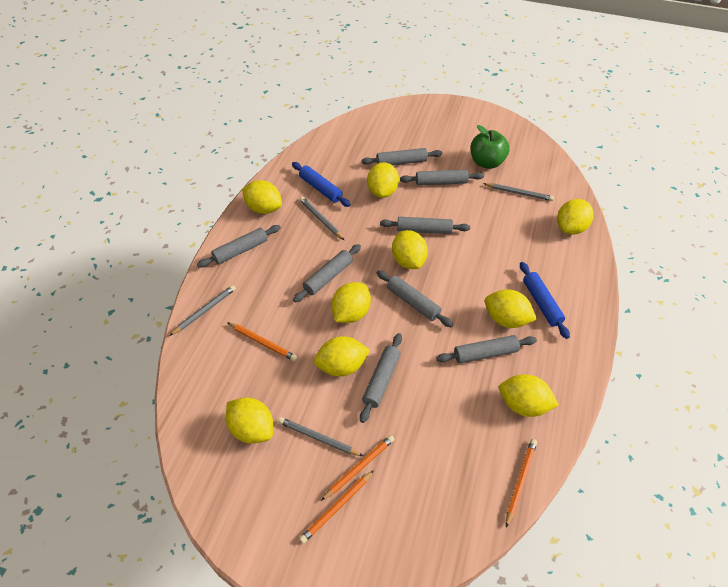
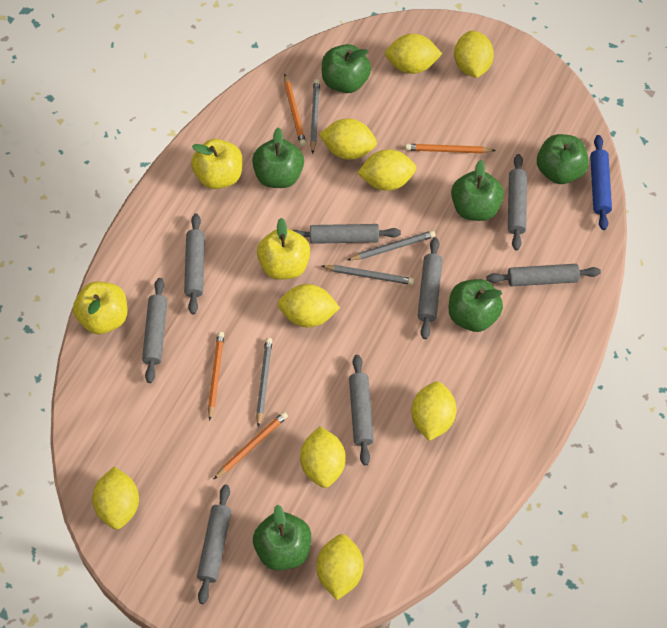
blue rolling pin: 2 -> 1
green apple: 1 -> 6
yellow apple: 0 -> 3

